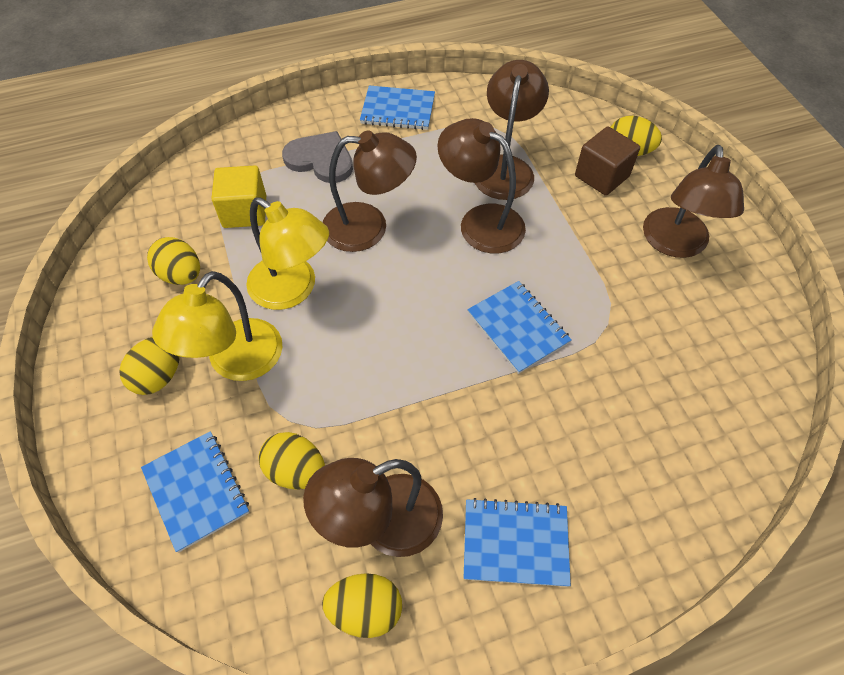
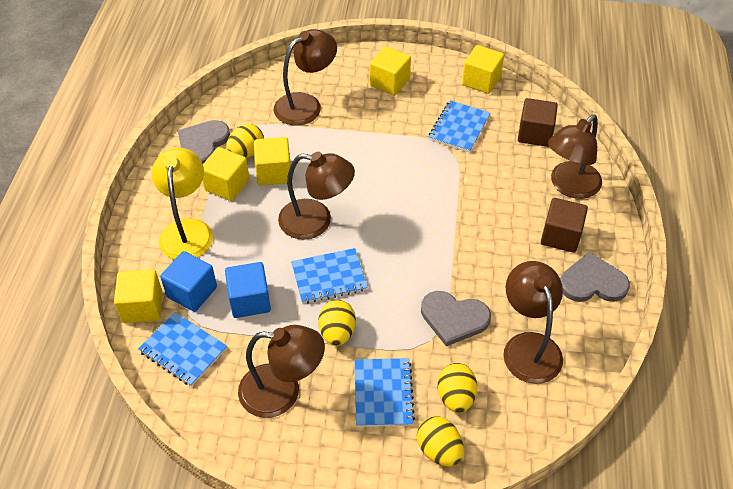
blue cube: 0 -> 2
brown cube: 1 -> 2
grey heart: 1 -> 3
yellow cube: 1 -> 5
yellow egg: 5 -> 4
yellow lamp: 2 -> 1

